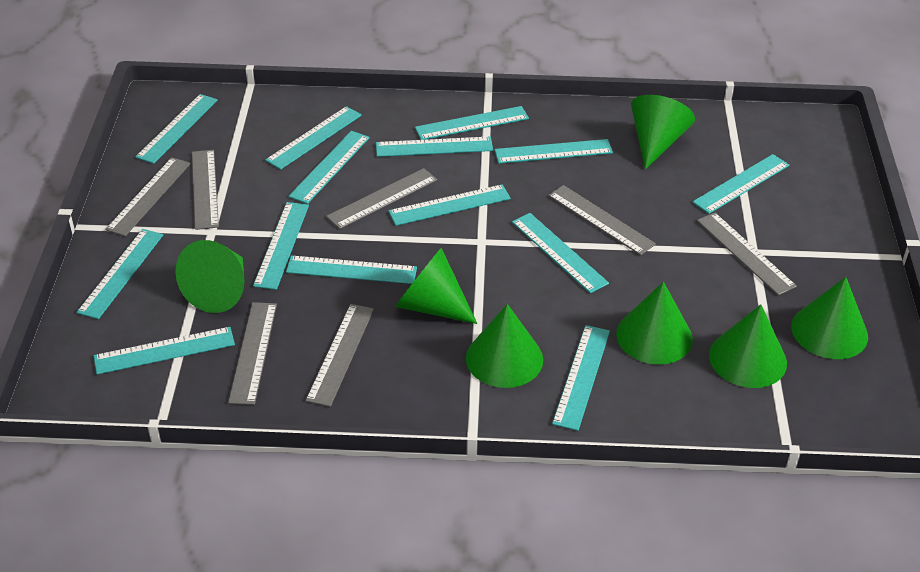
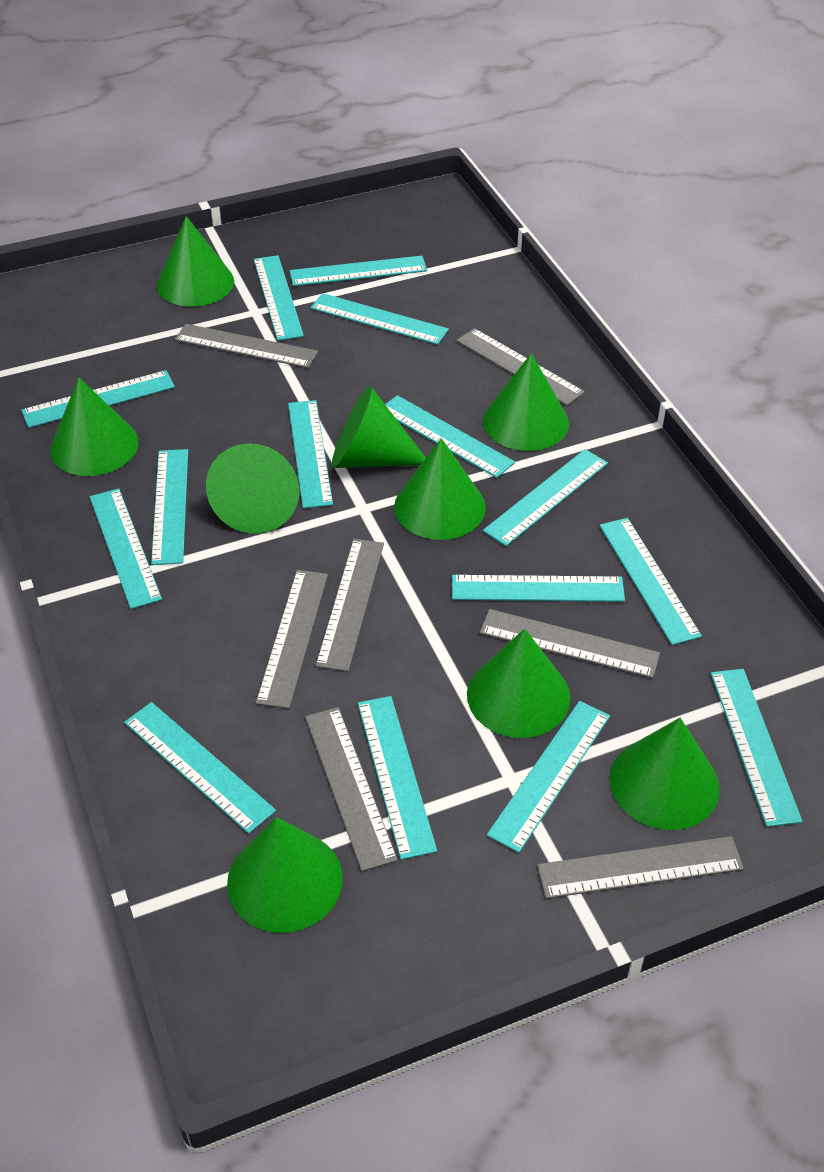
green cone: 7 -> 9
turquoise ruler: 14 -> 15

